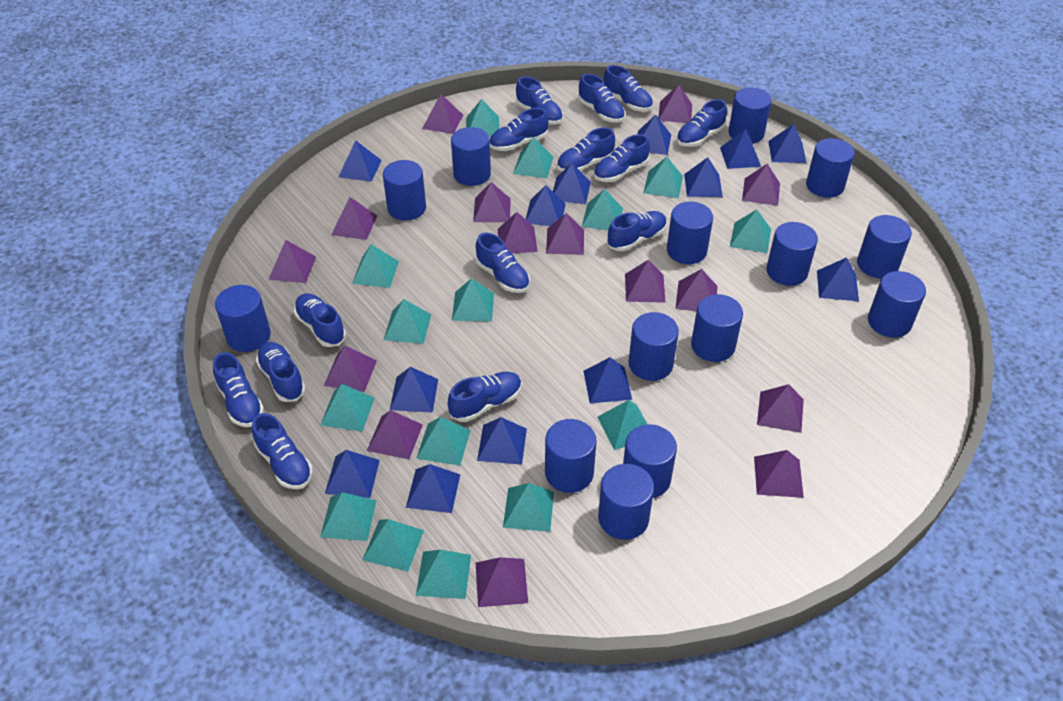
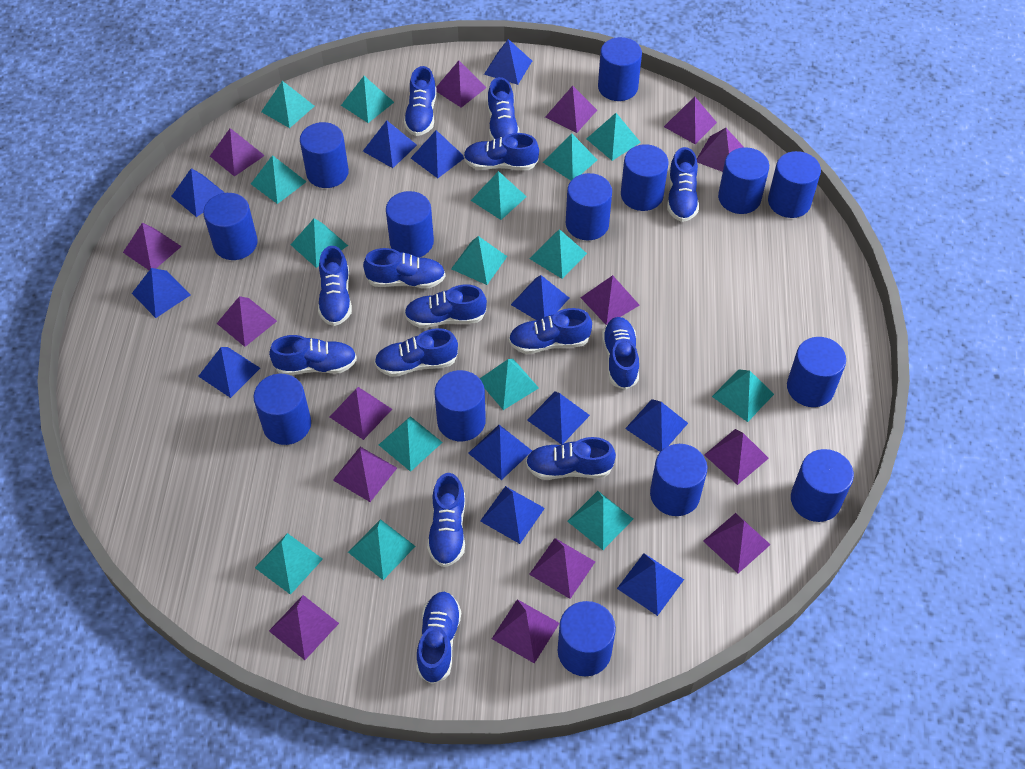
blue pyramid: 13 -> 12

